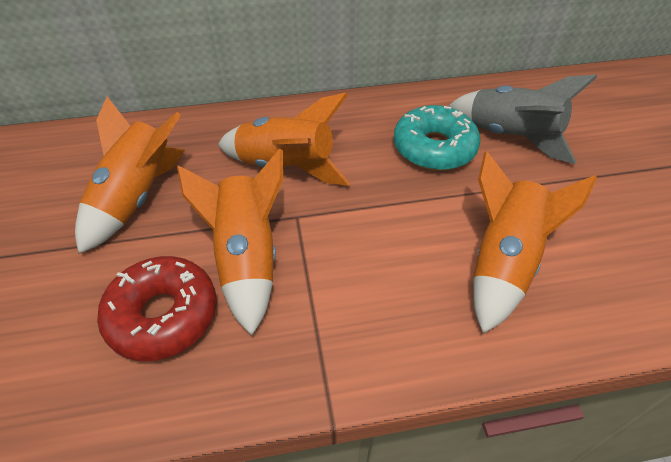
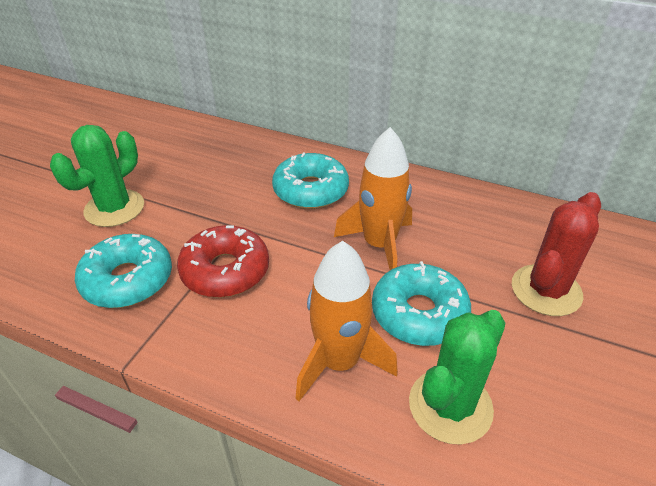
green cactus: 0 -> 2
grey rocket: 1 -> 0
orange rocket: 4 -> 2
red cactus: 0 -> 1
turquoise donut: 1 -> 3

